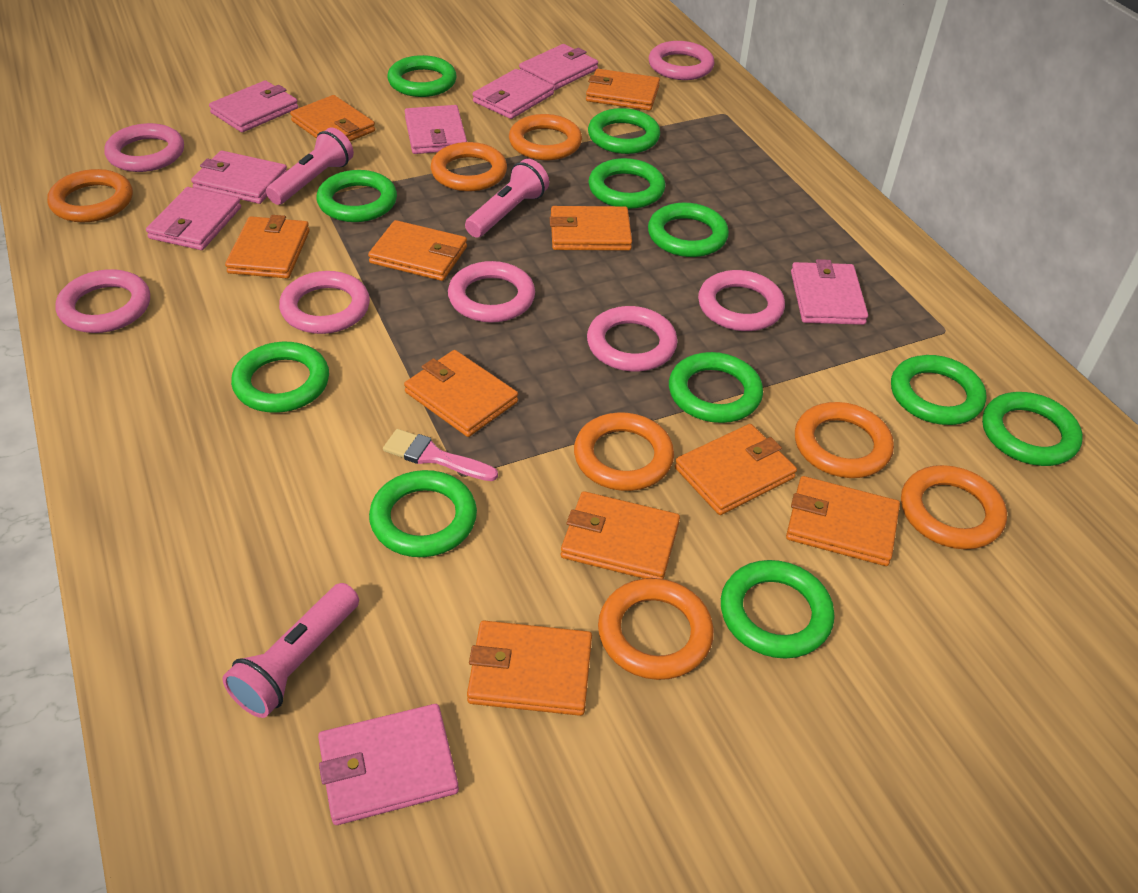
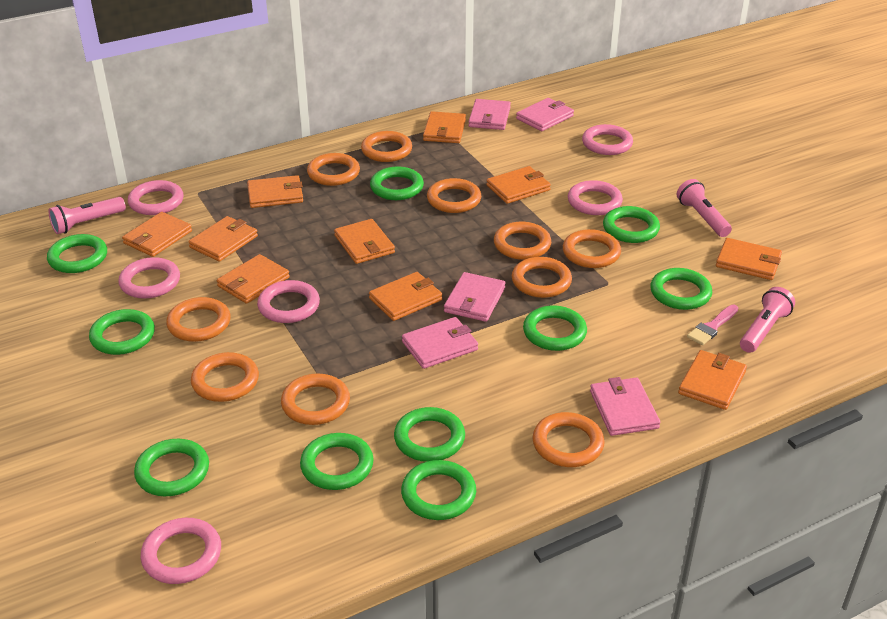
green ring: 11 -> 10
orange ring: 7 -> 10
pink ring: 7 -> 6
pink wallet: 8 -> 5

